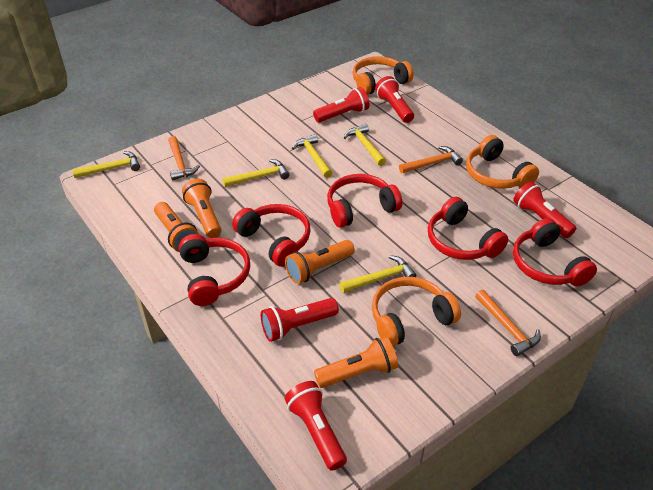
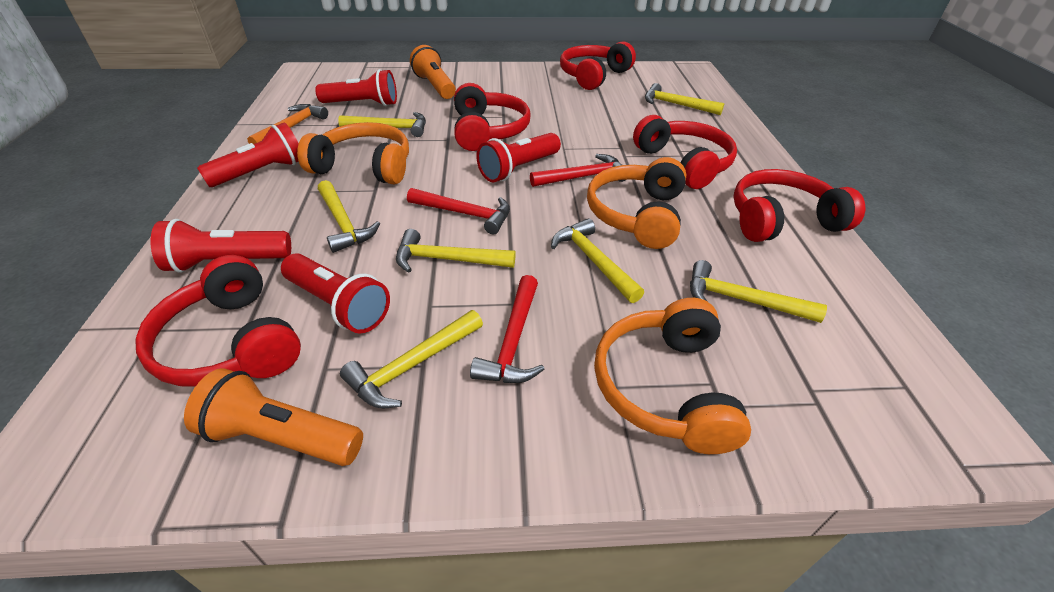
orange flashlight: 4 -> 2
orange hammer: 3 -> 1
red hammer: 0 -> 3
yellow hammer: 5 -> 7

